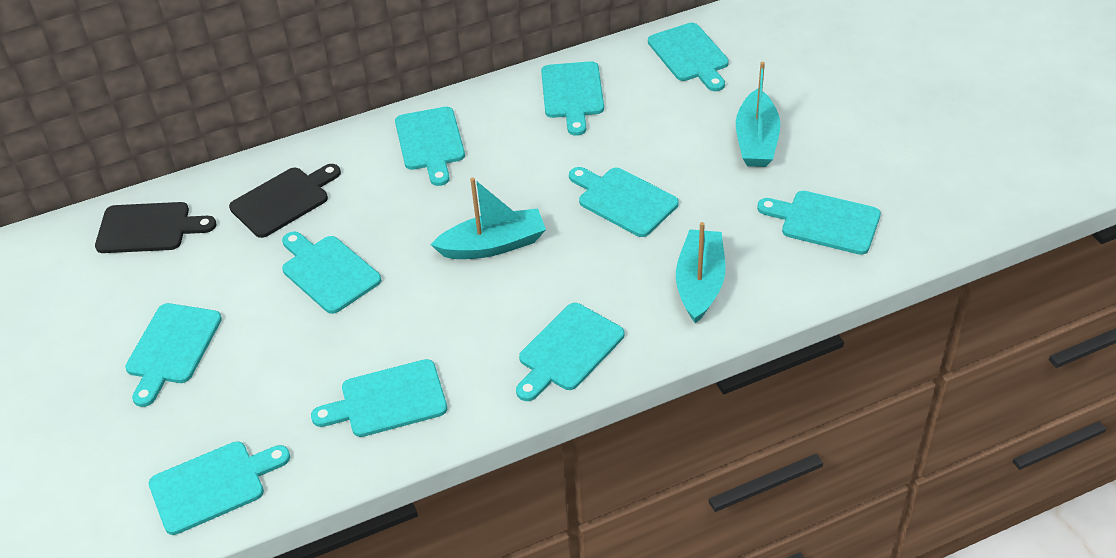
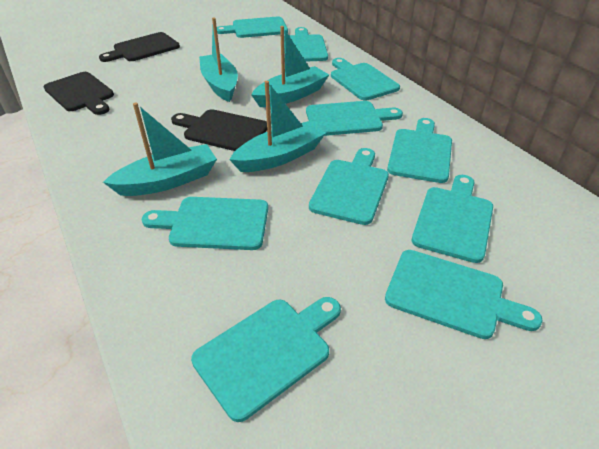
black cutting board: 2 -> 3
turquoise boat: 3 -> 4

